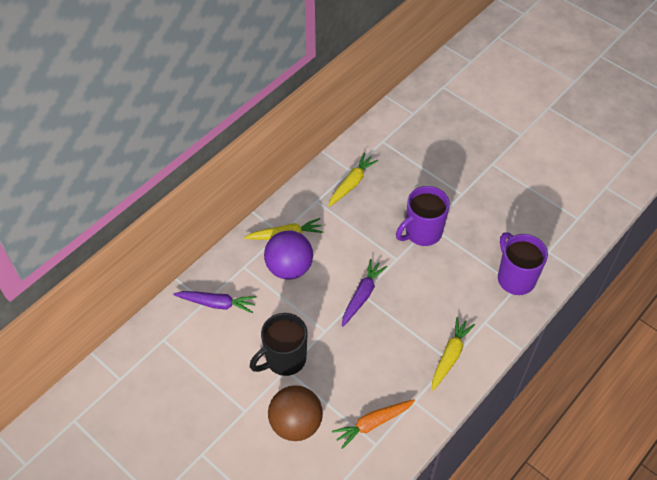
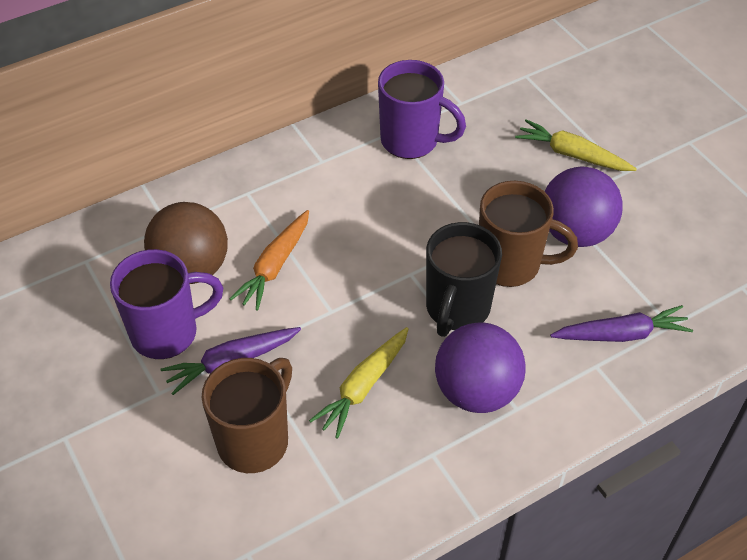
brown mug: 0 -> 2
purple ball: 1 -> 2
yellow carrot: 3 -> 2

